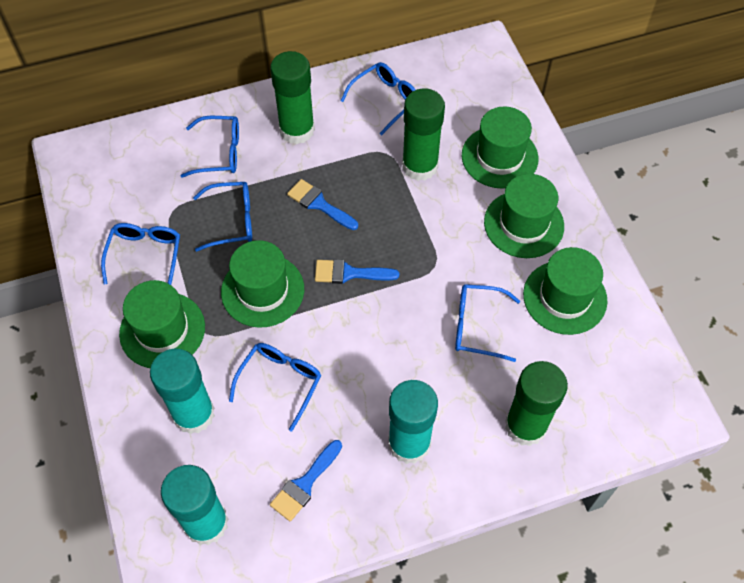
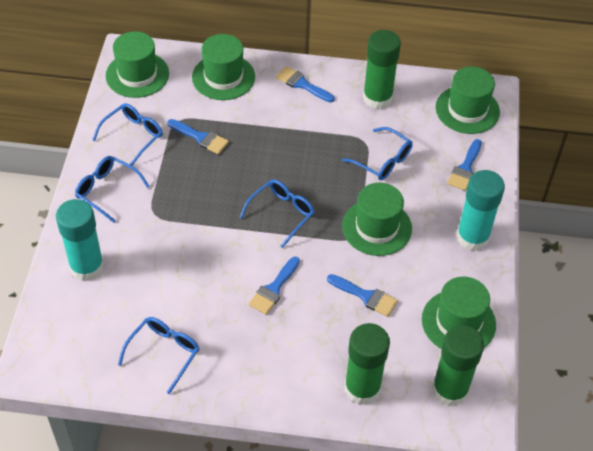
blue brush: 3 -> 5
blue glasses: 6 -> 5
turquoise glue stick: 3 -> 2

